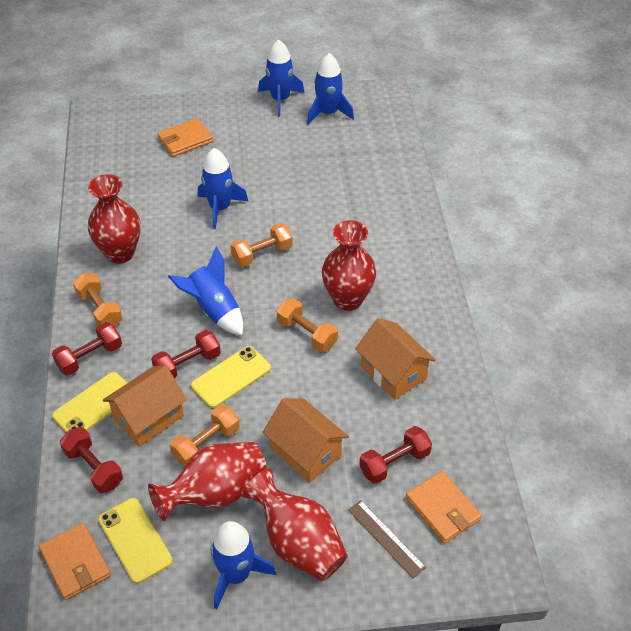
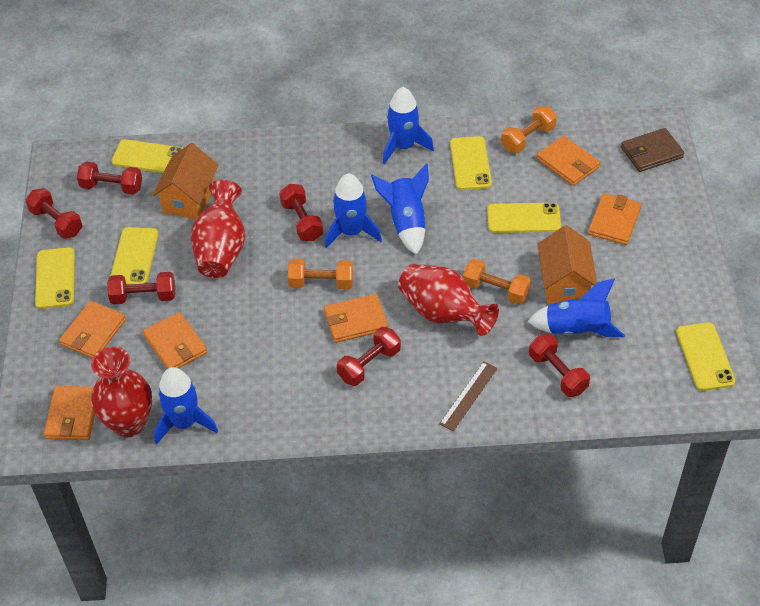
brown wallet: 0 -> 1
orange dumbbell: 4 -> 3
orange house: 3 -> 2
orange wallet: 3 -> 6
red dumbbell: 4 -> 6
red vase: 4 -> 3
yellow phone: 3 -> 6

